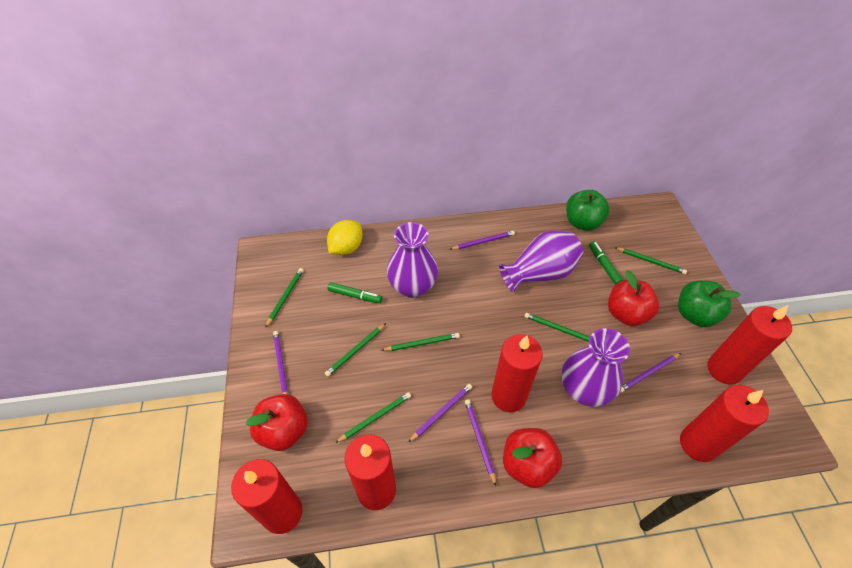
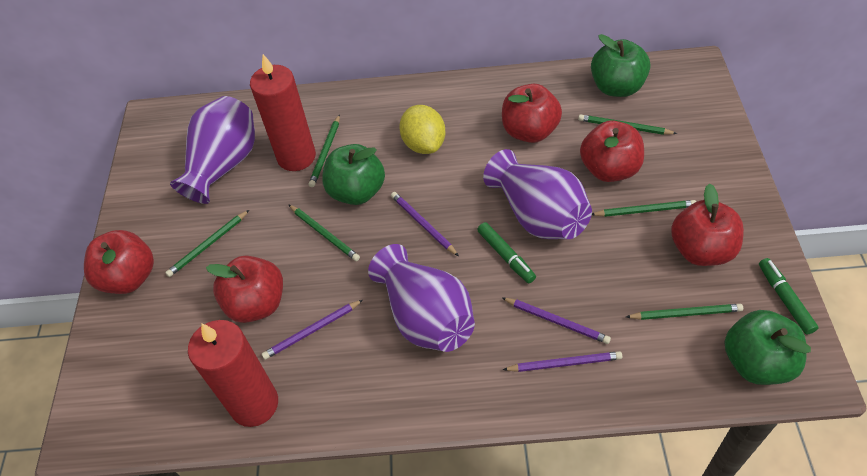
green apple: 2 -> 3
purple pencil: 5 -> 4
red apple: 3 -> 5
red candle: 5 -> 2

